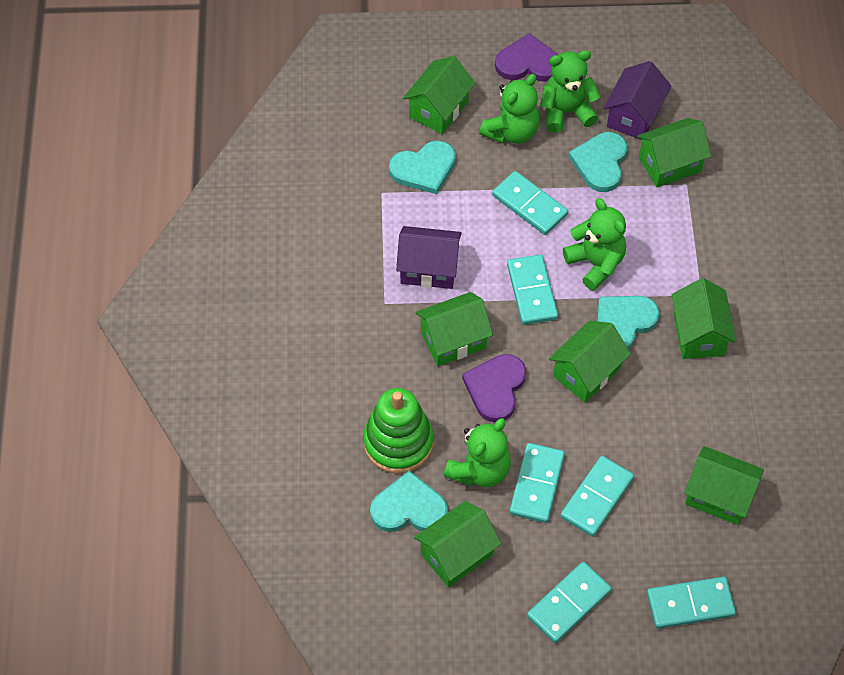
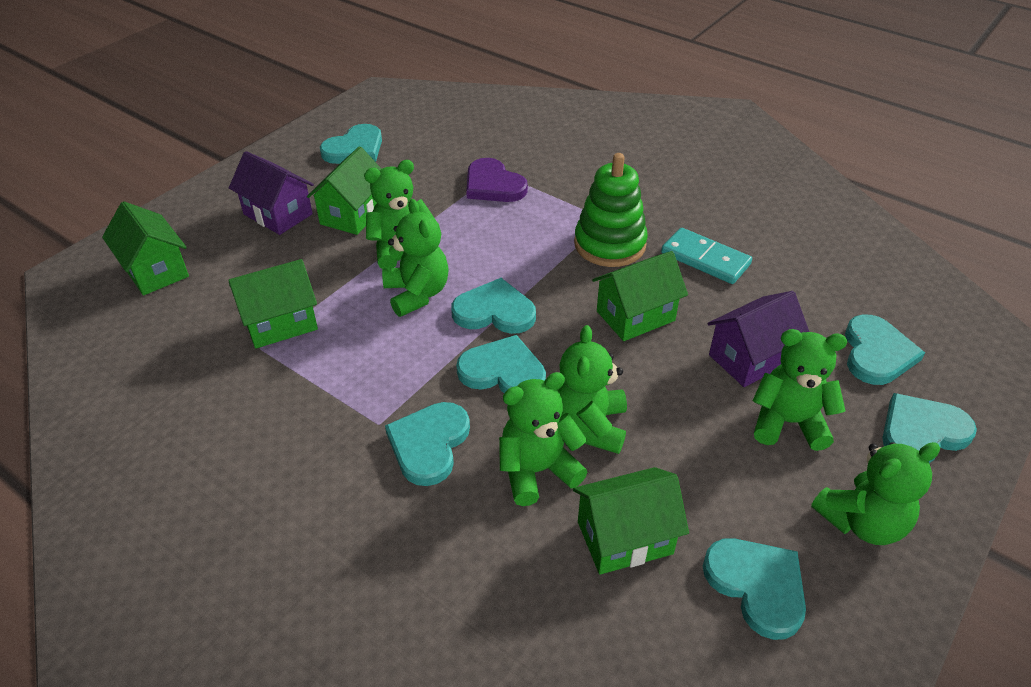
green house: 7 -> 5
green teddy bear: 4 -> 6
purple heart: 2 -> 1
turquoise domino: 6 -> 1
turquoise heart: 4 -> 7

